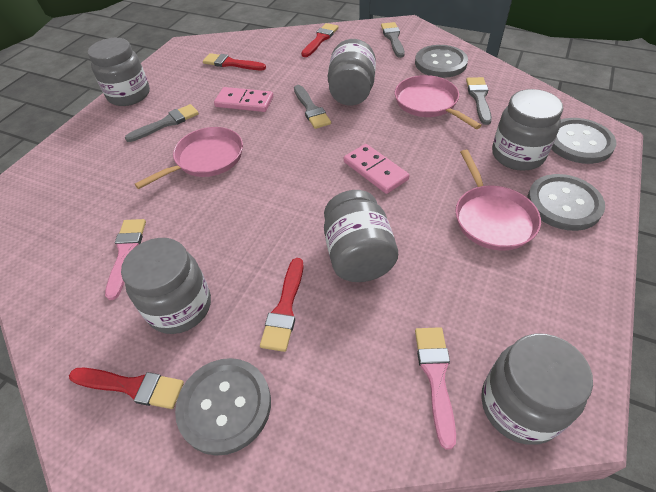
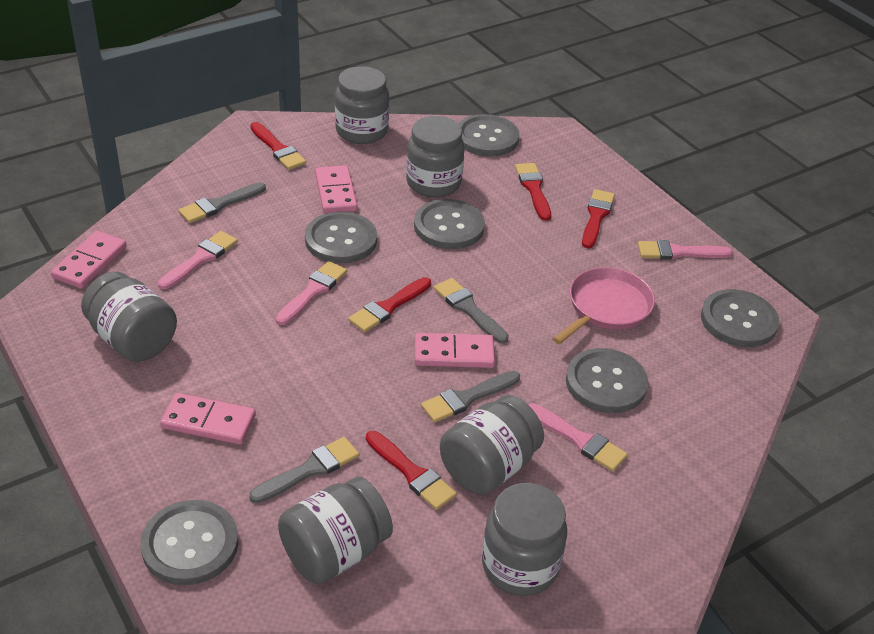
grey button: 4 -> 6
pink brush: 2 -> 4
pink domino: 2 -> 4
pink pan: 3 -> 1
red brush: 4 -> 5

